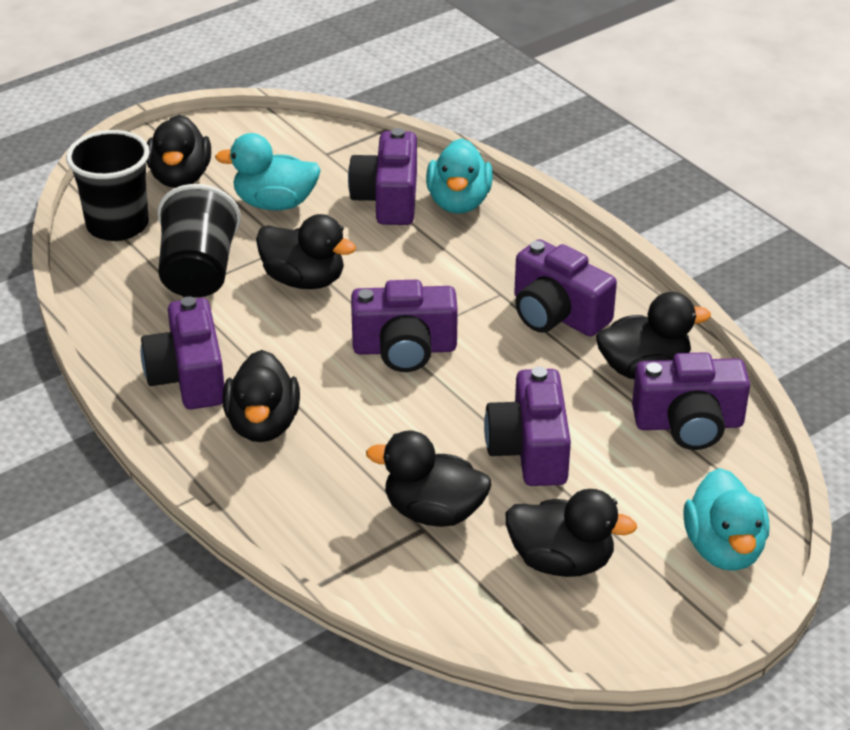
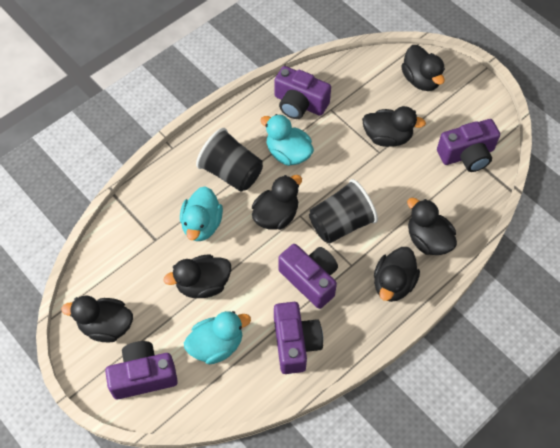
black duck: 6 -> 7
purple camera: 6 -> 5

